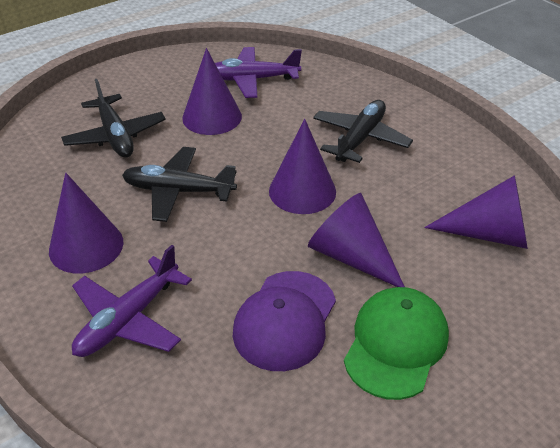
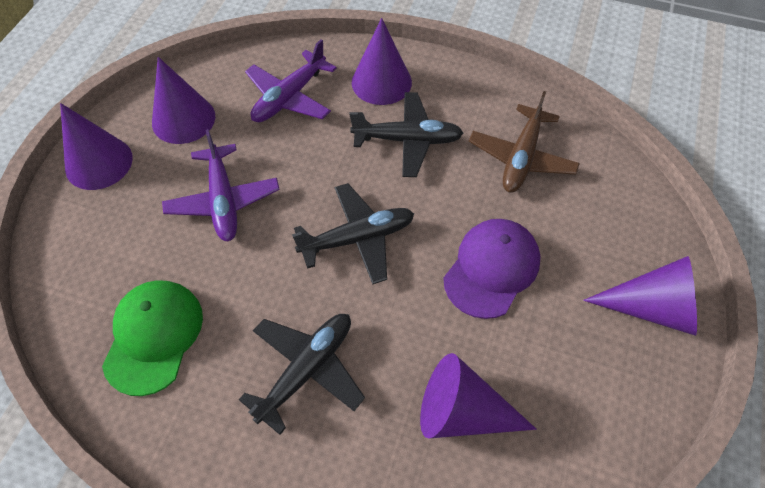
brown plane: 0 -> 1

